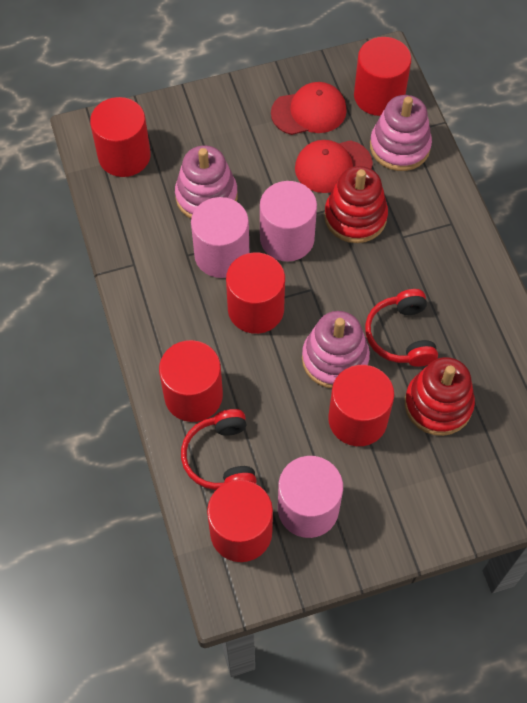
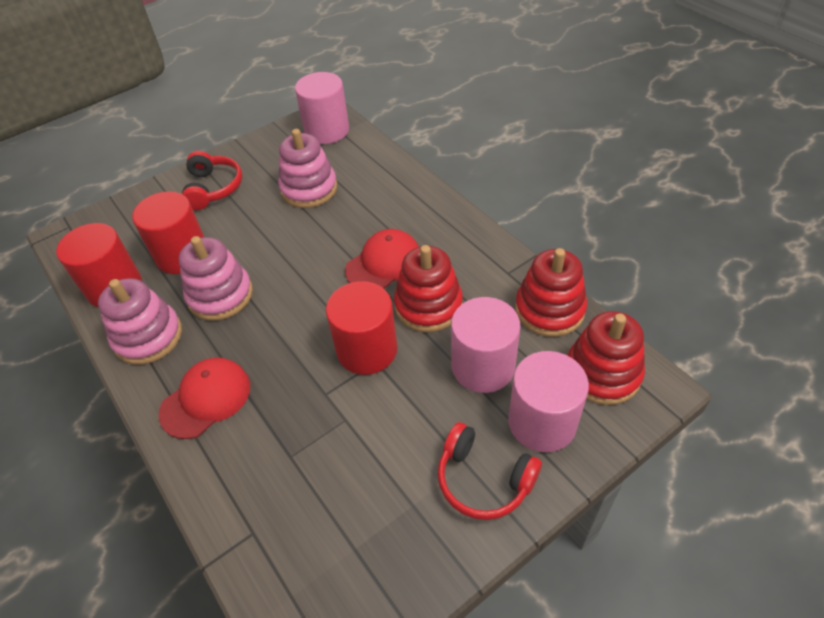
red cylinder: 6 -> 3
red stacking toy: 2 -> 3

